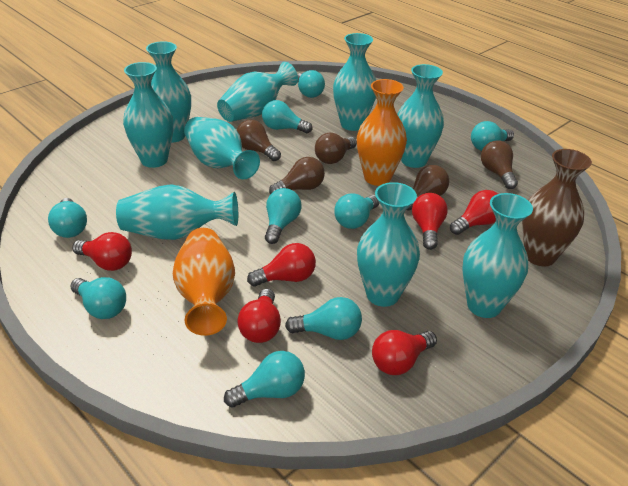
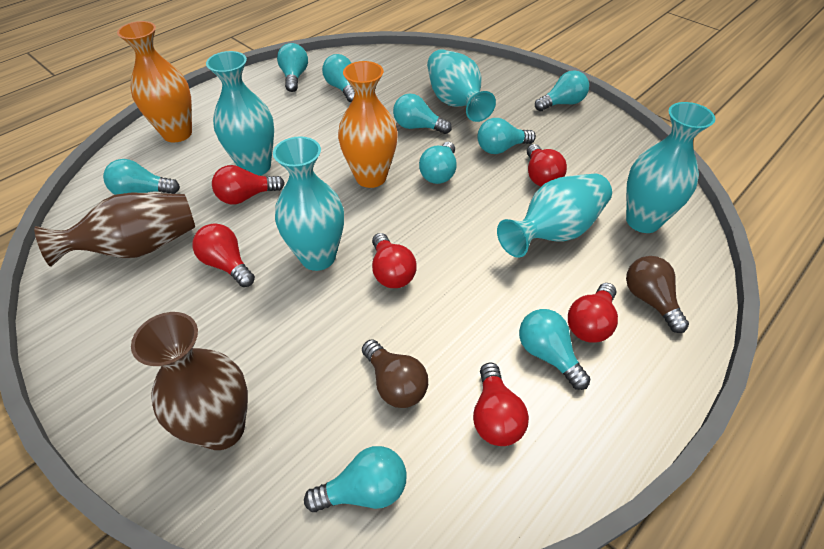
brown light bulb: 5 -> 2
brown vase: 1 -> 2
turquoise vase: 9 -> 5

